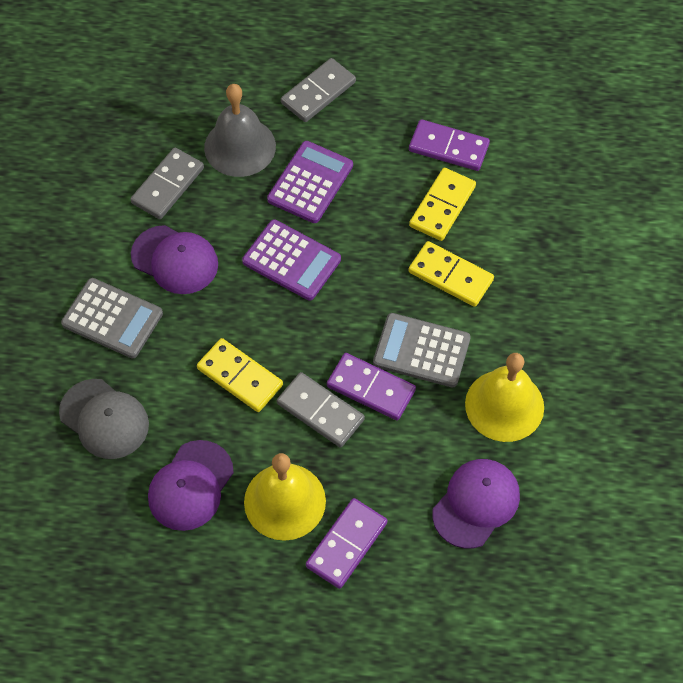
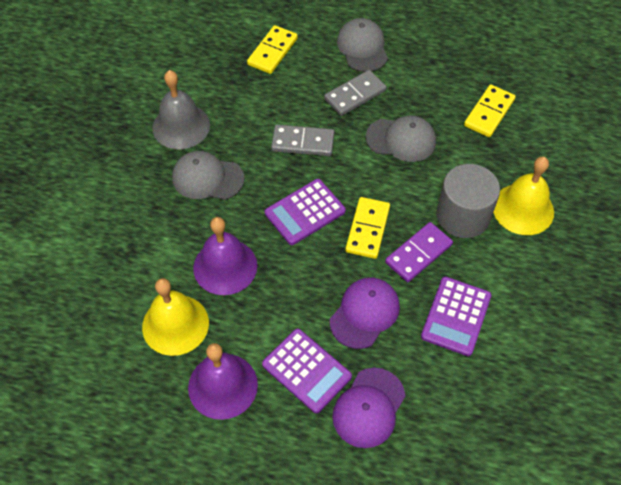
grey calculator: 2 -> 0
grey cap: 1 -> 3
grey cylinder: 0 -> 1
grey domino: 3 -> 2
purple bell: 0 -> 2
purple calculator: 2 -> 3
purple cap: 3 -> 2
purple domino: 3 -> 1

